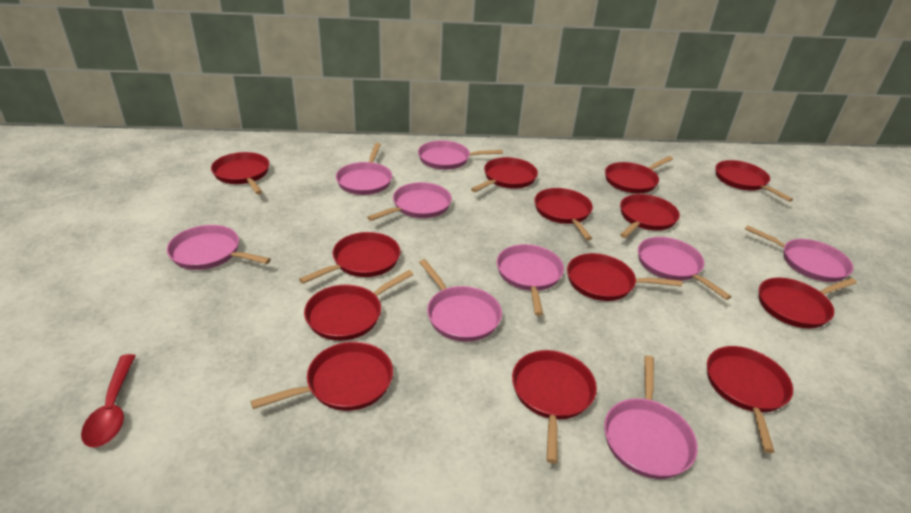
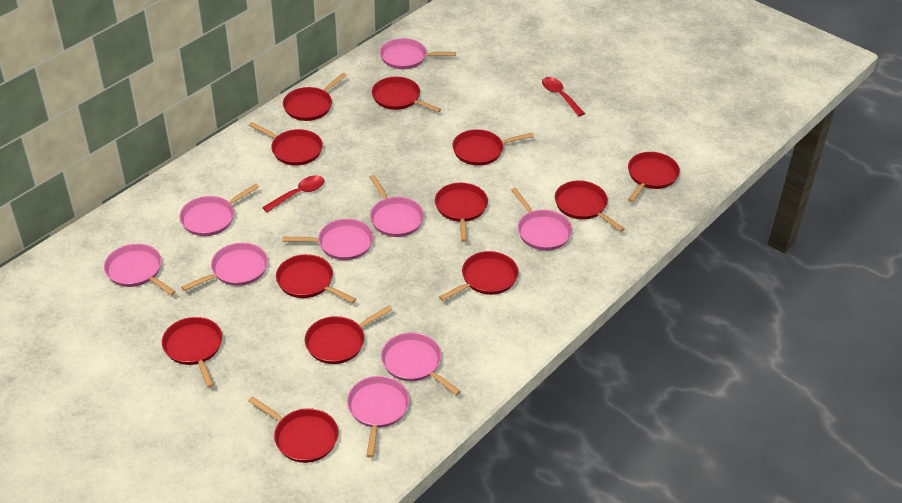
red pan: 13 -> 12
red spoon: 1 -> 2

